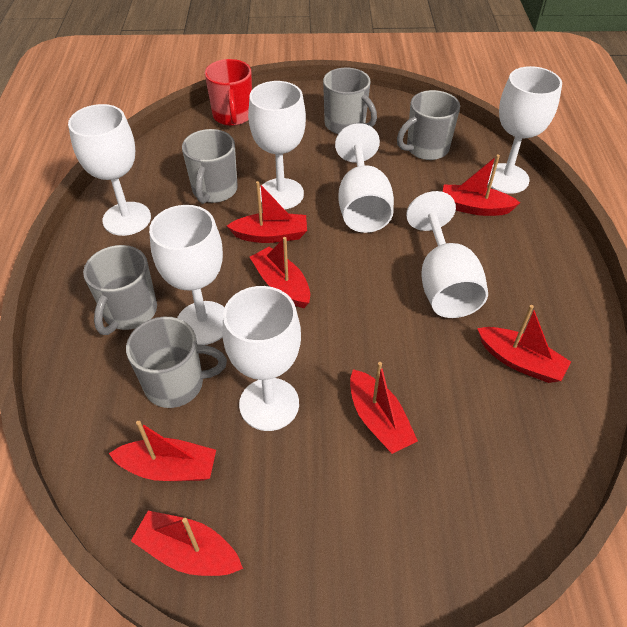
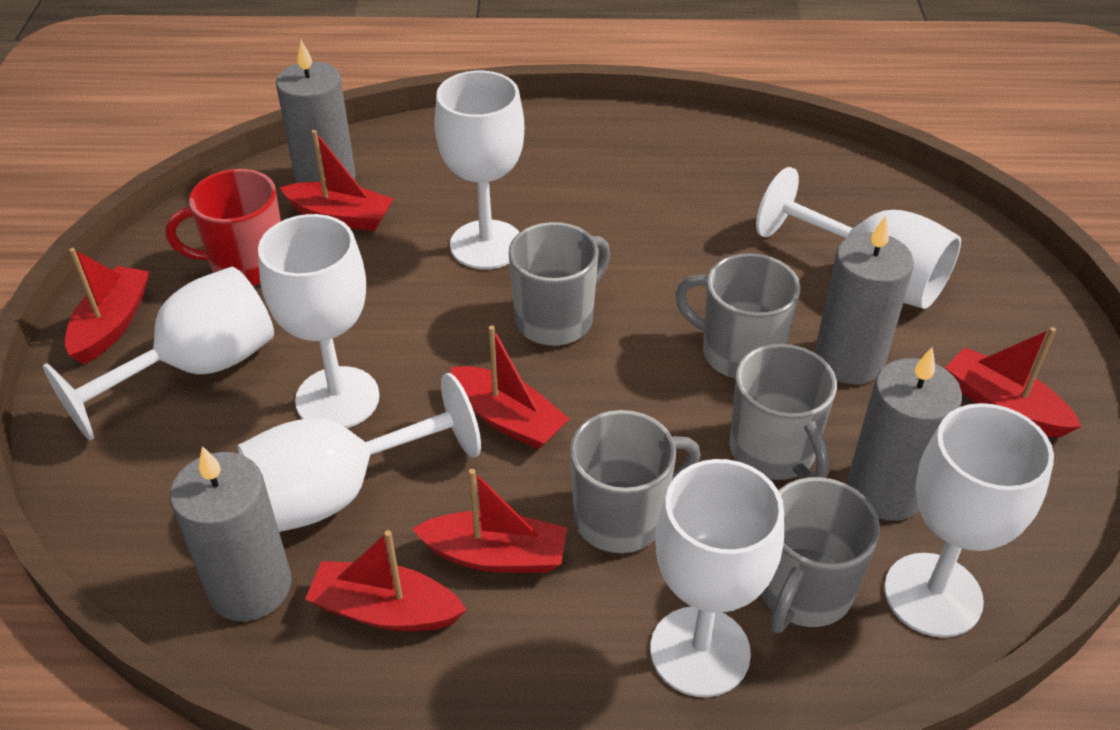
grey candle: 0 -> 4
red boat: 7 -> 6

